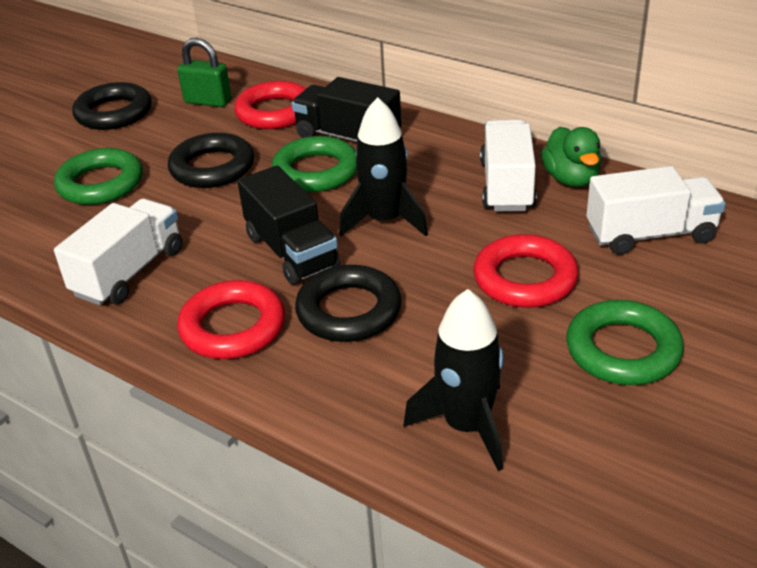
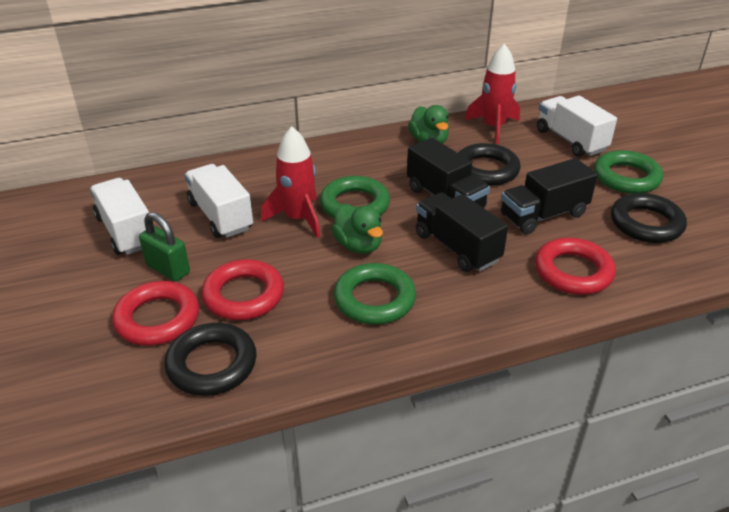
black rocket: 2 -> 0
black truck: 2 -> 3
green duck: 1 -> 2
red rocket: 0 -> 2

